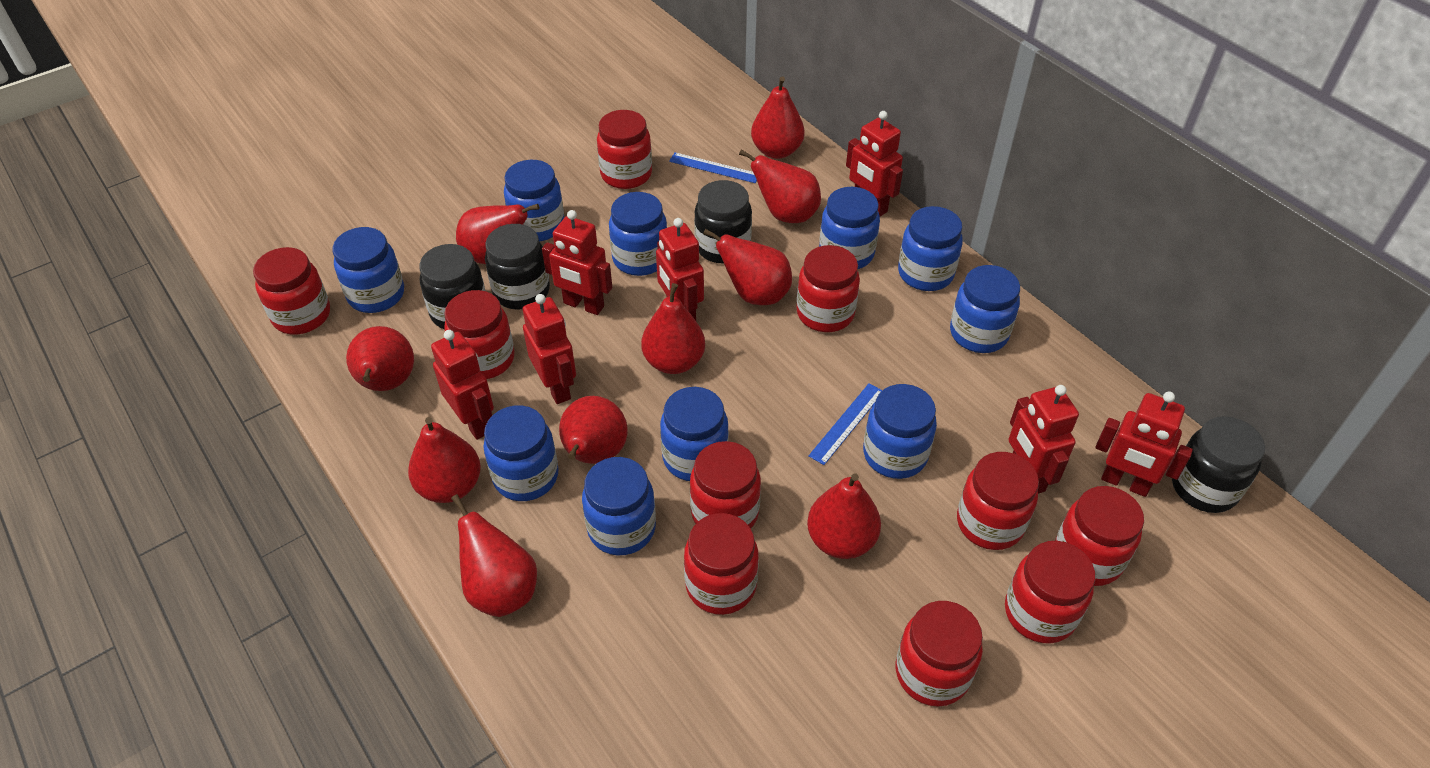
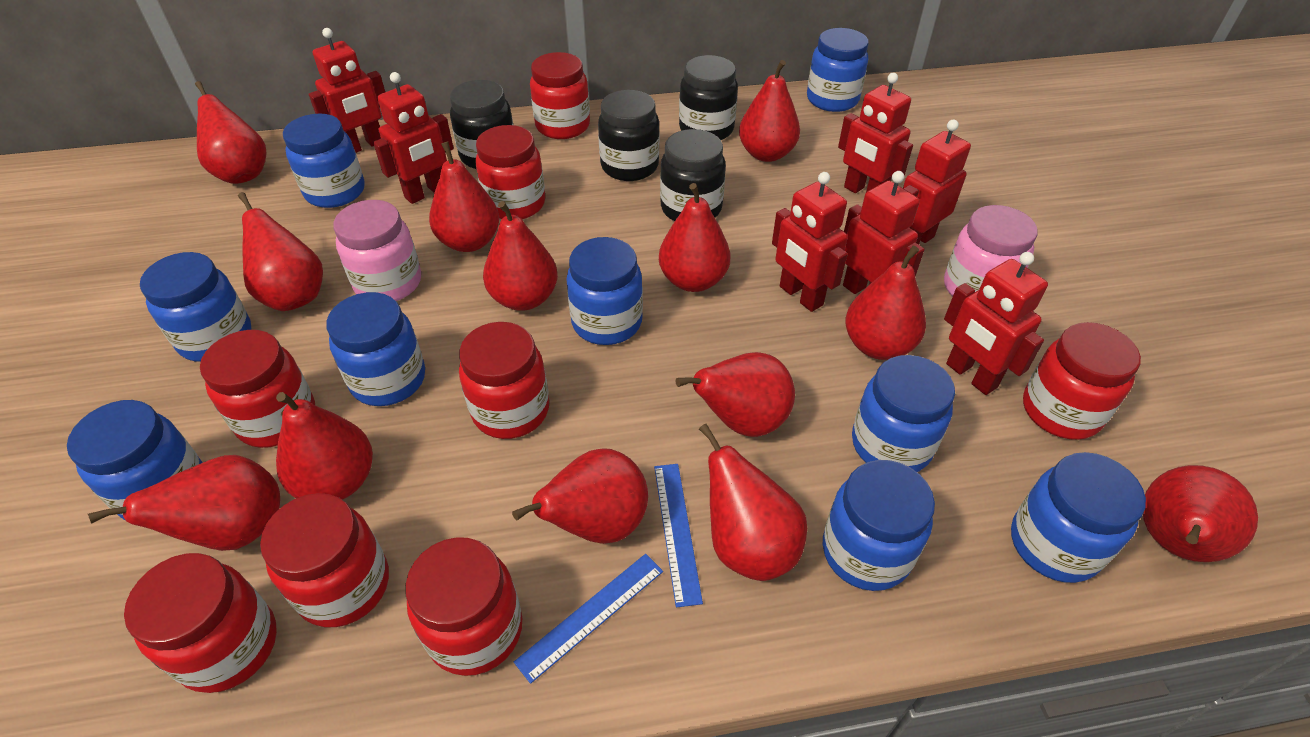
blue jar: 10 -> 9
pink jar: 0 -> 2
red jar: 10 -> 8
red pear: 10 -> 13

